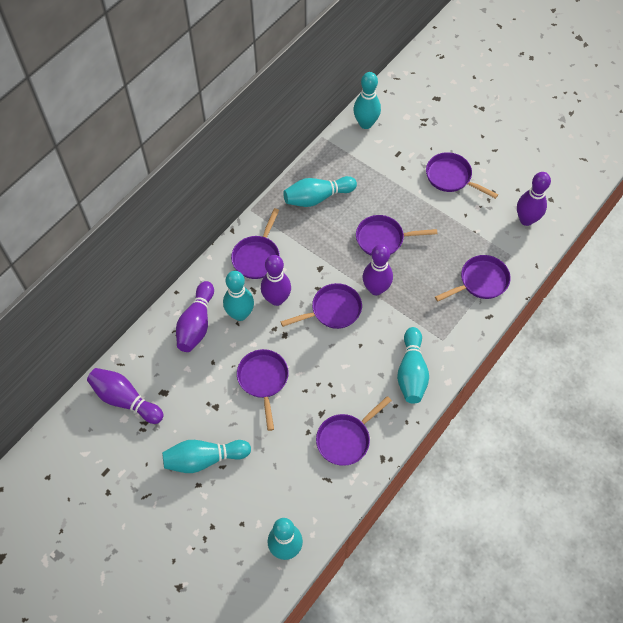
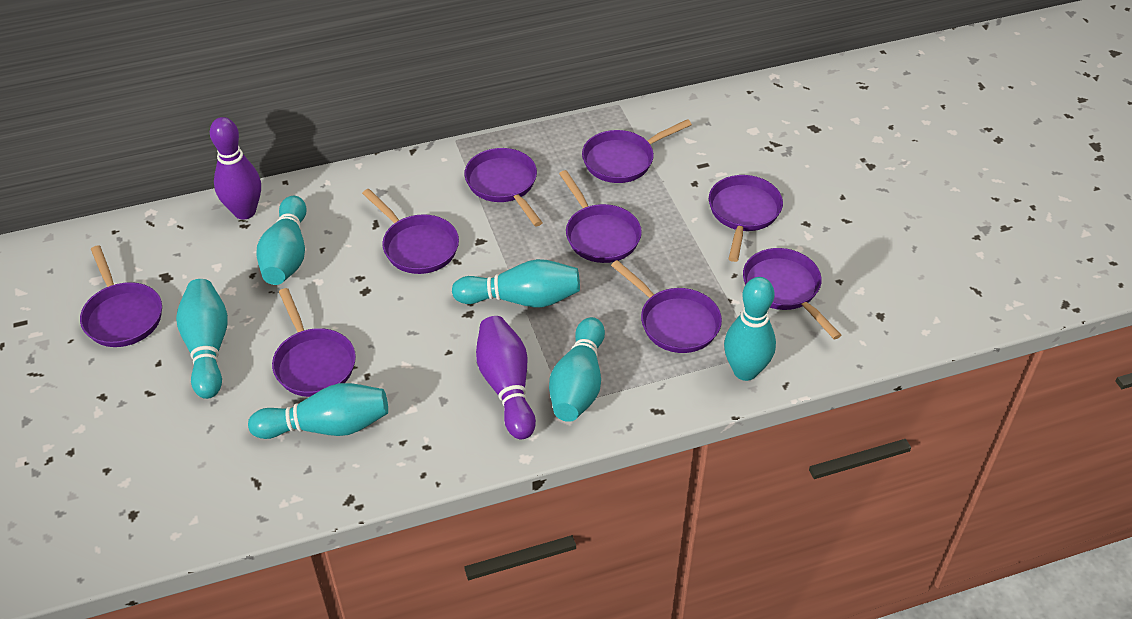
purple bowling pin: 5 -> 2
purple pan: 7 -> 9

